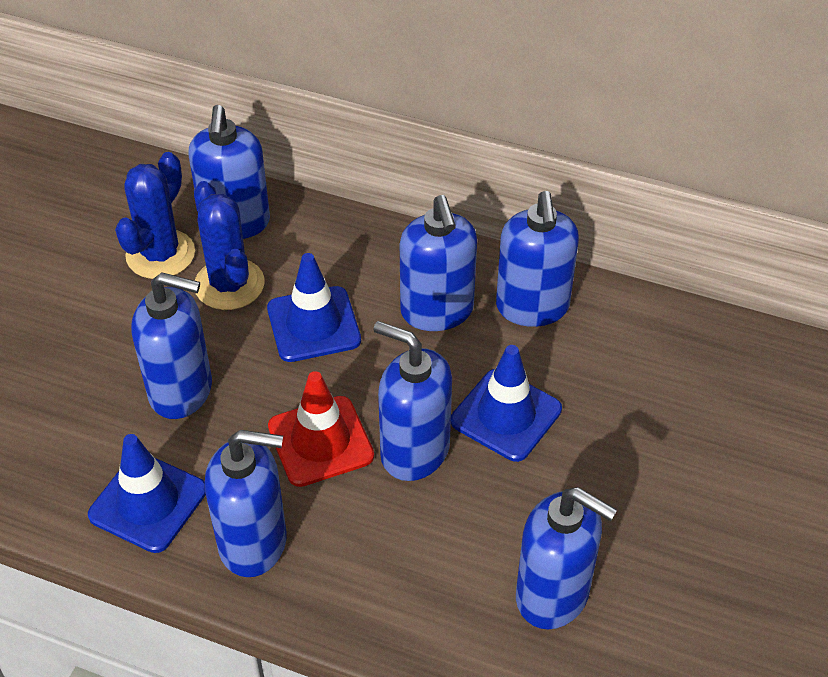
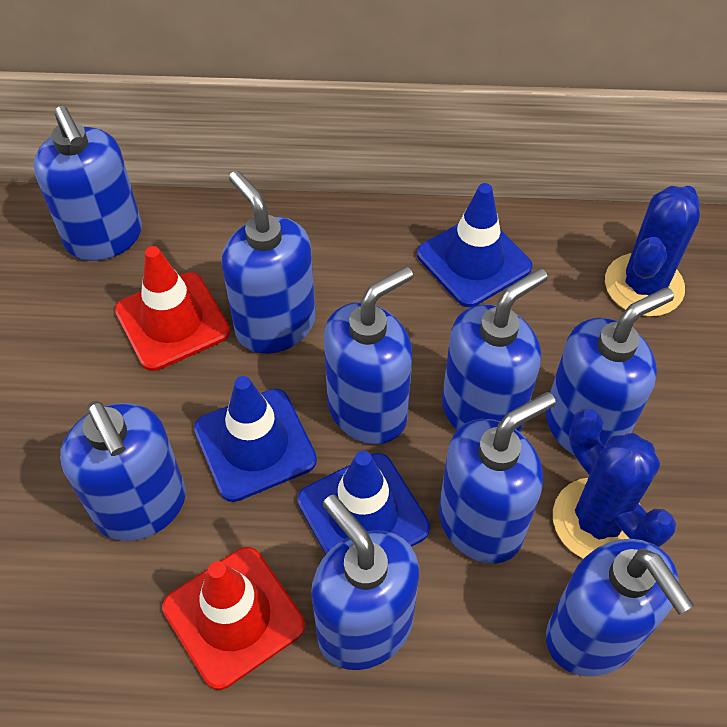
blue soap dispenser: 7 -> 9
red traffic cone: 1 -> 2

